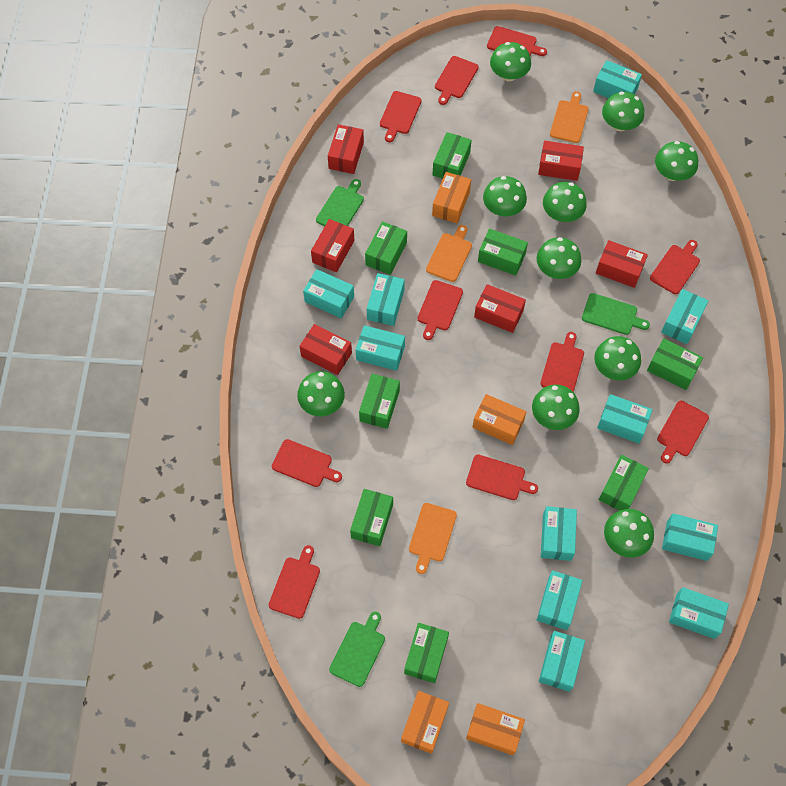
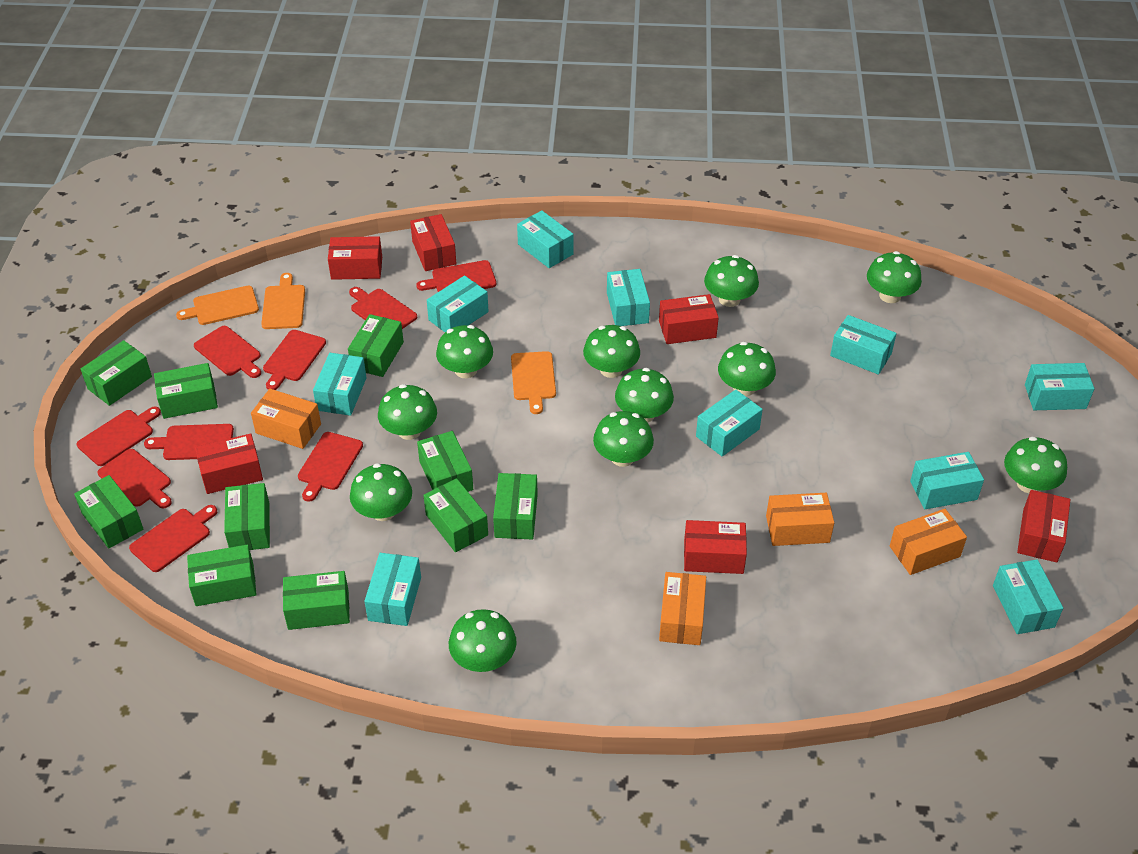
green box: 8 -> 10
green cutting board: 3 -> 0
green mushroom: 10 -> 11
red cutting board: 10 -> 9
turquoise box: 11 -> 10

